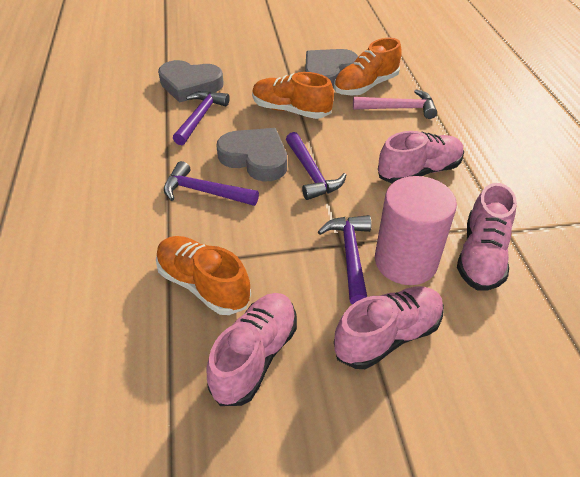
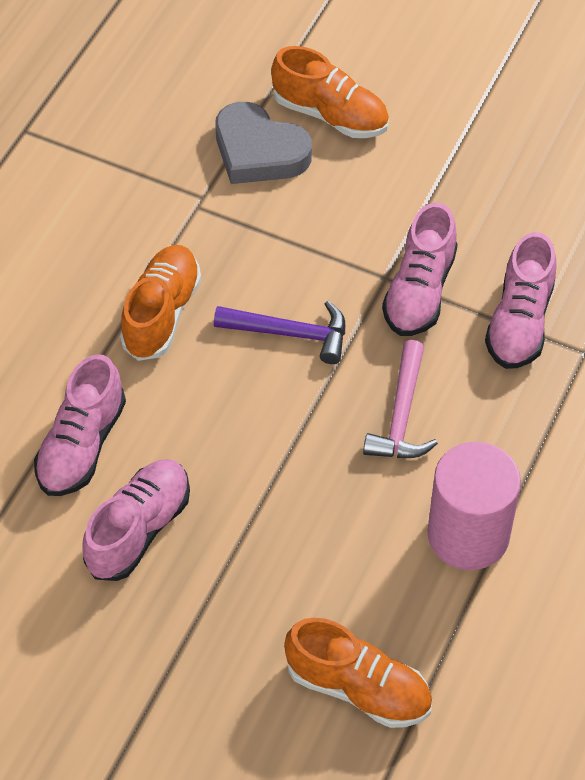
grey heart: 3 -> 1
purple hammer: 4 -> 1

